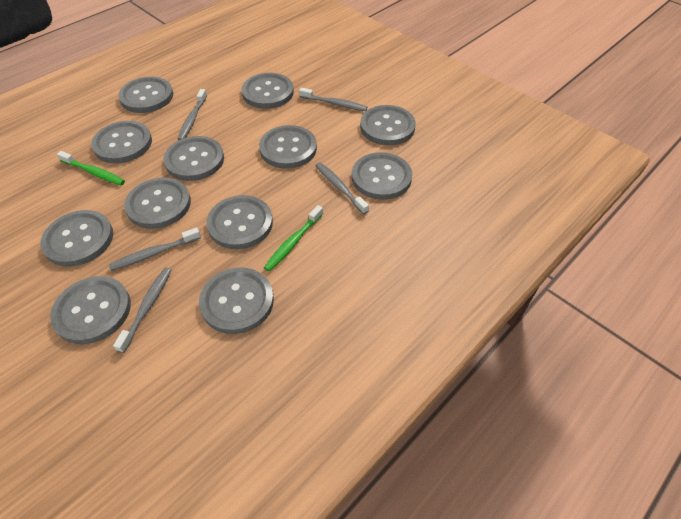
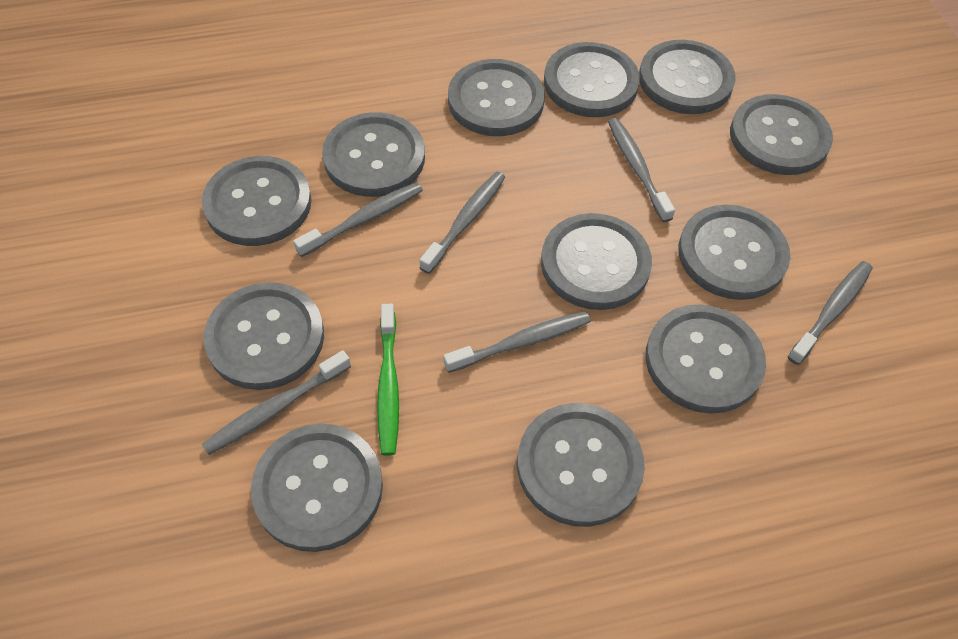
green toothbrush: 2 -> 1
grey toothbrush: 5 -> 6

